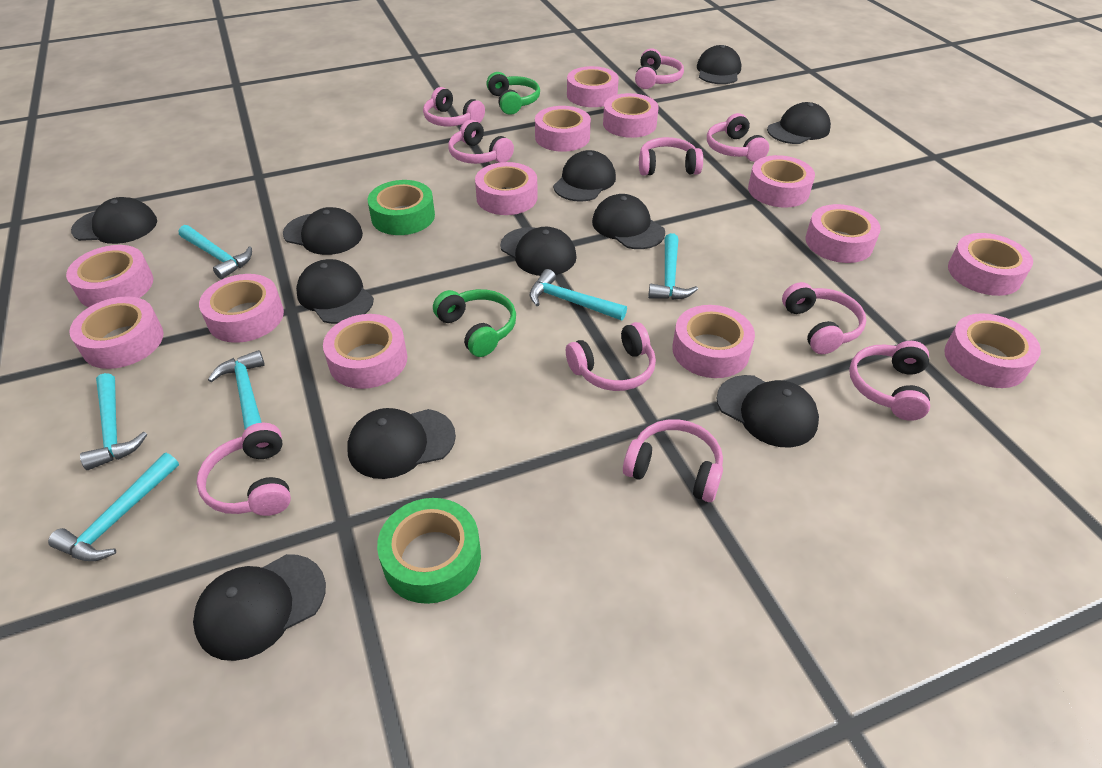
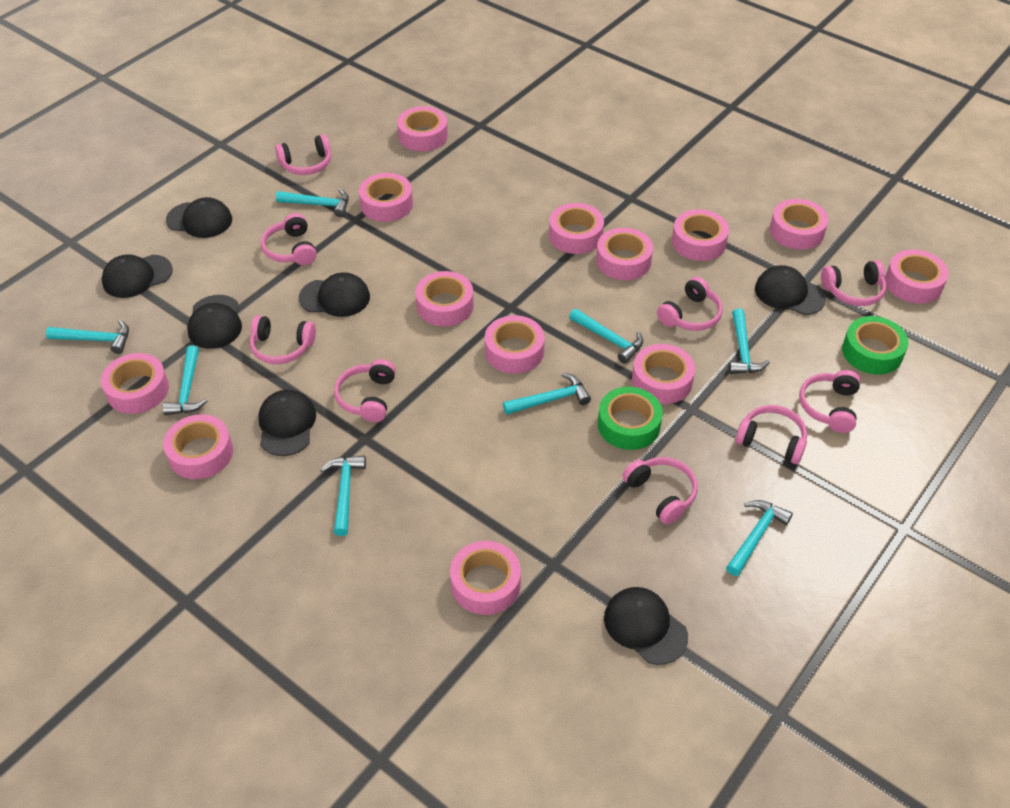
black cap: 11 -> 7
green headphones: 2 -> 0
pink headphones: 10 -> 9
turquoise hammer: 6 -> 8

